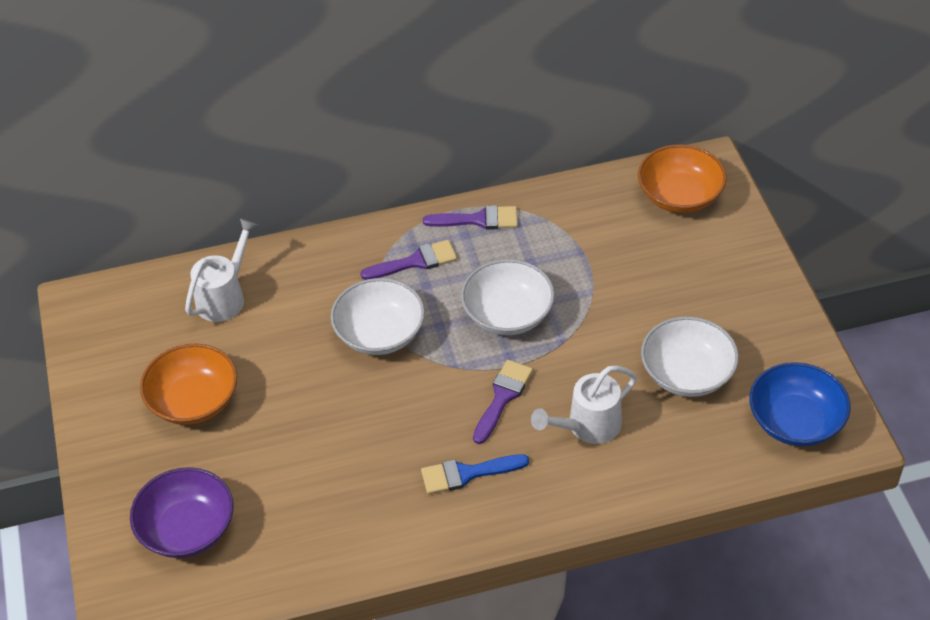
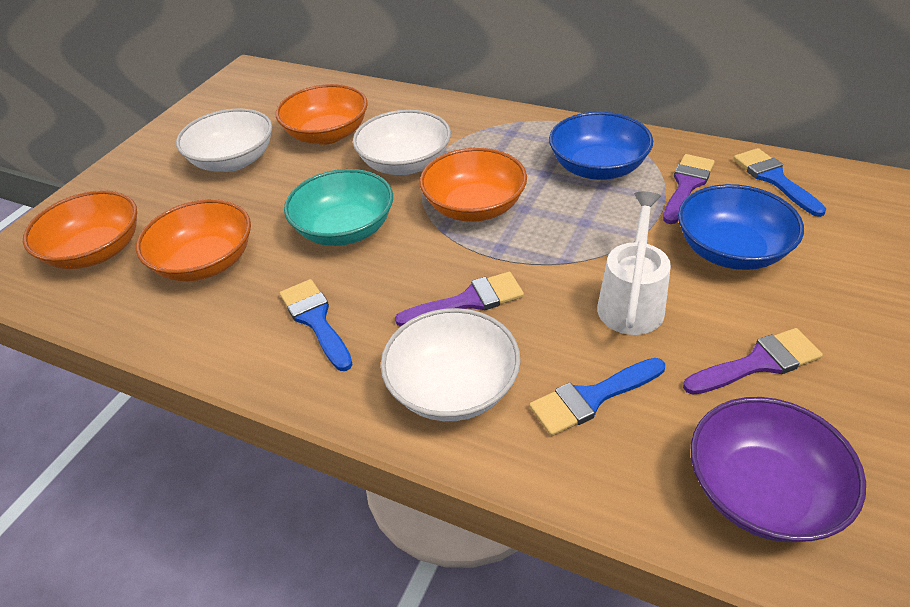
blue bowl: 1 -> 2
blue brush: 1 -> 3
orange bowl: 2 -> 4
turquoise bowl: 0 -> 1
white watering can: 2 -> 1

